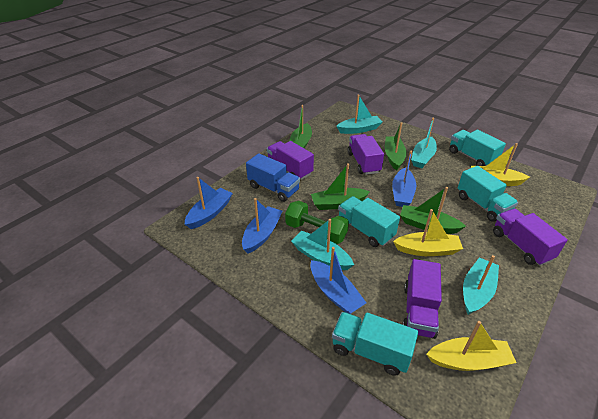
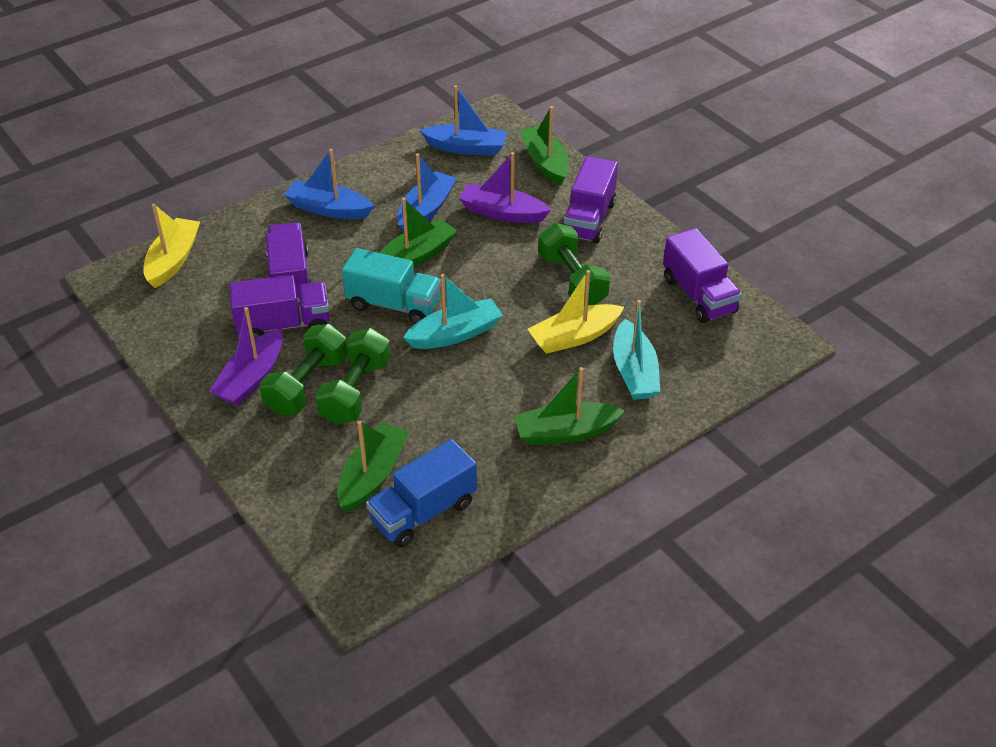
blue boat: 4 -> 3
green dumbbell: 1 -> 3
purple boat: 0 -> 2
turquoise boat: 4 -> 2
turquoise truck: 4 -> 1
yellow boat: 3 -> 2

